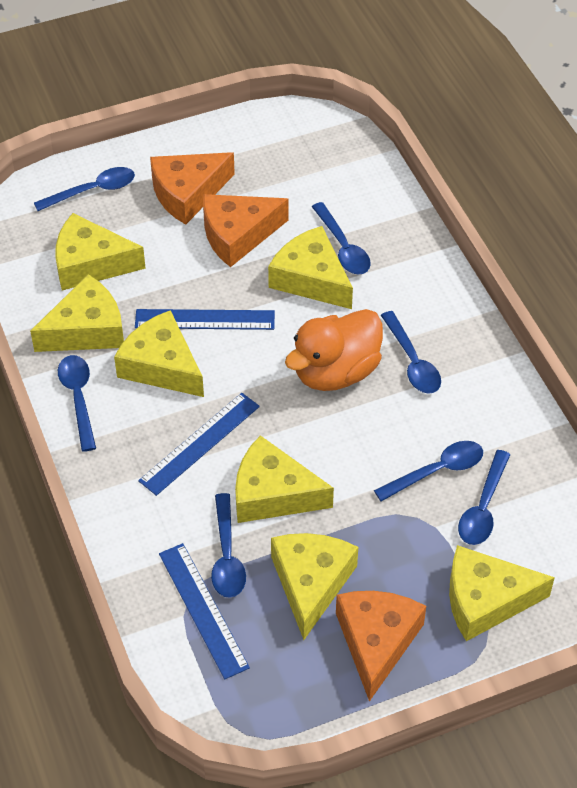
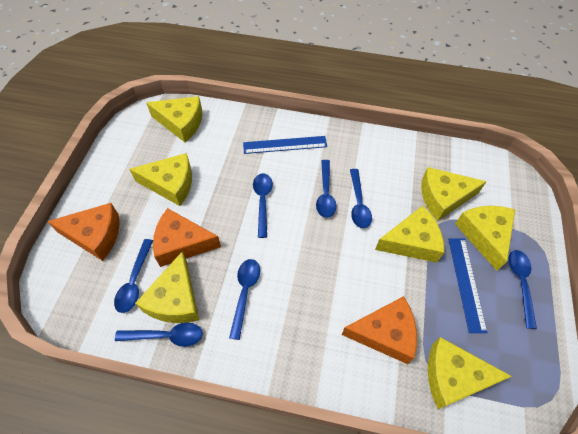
blue ruler: 3 -> 2
orange duck: 1 -> 0

